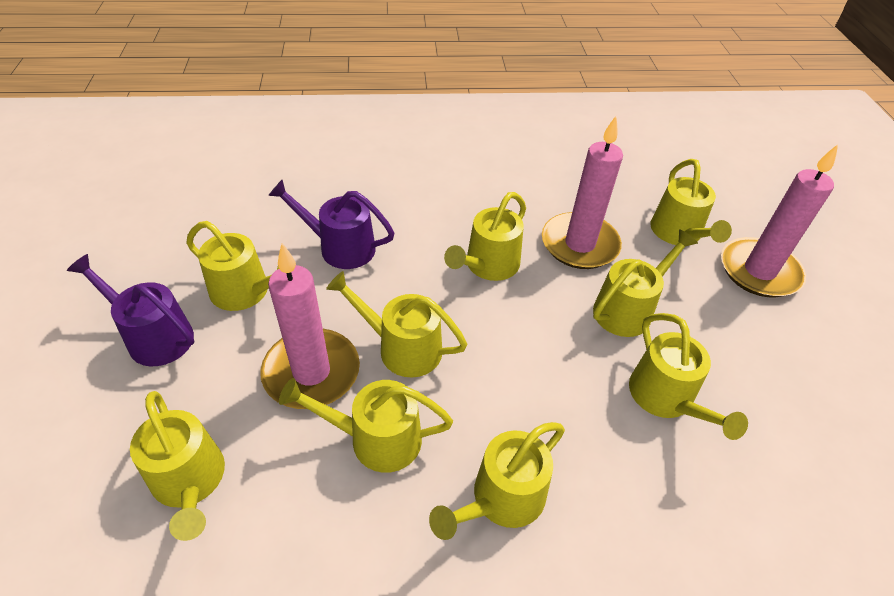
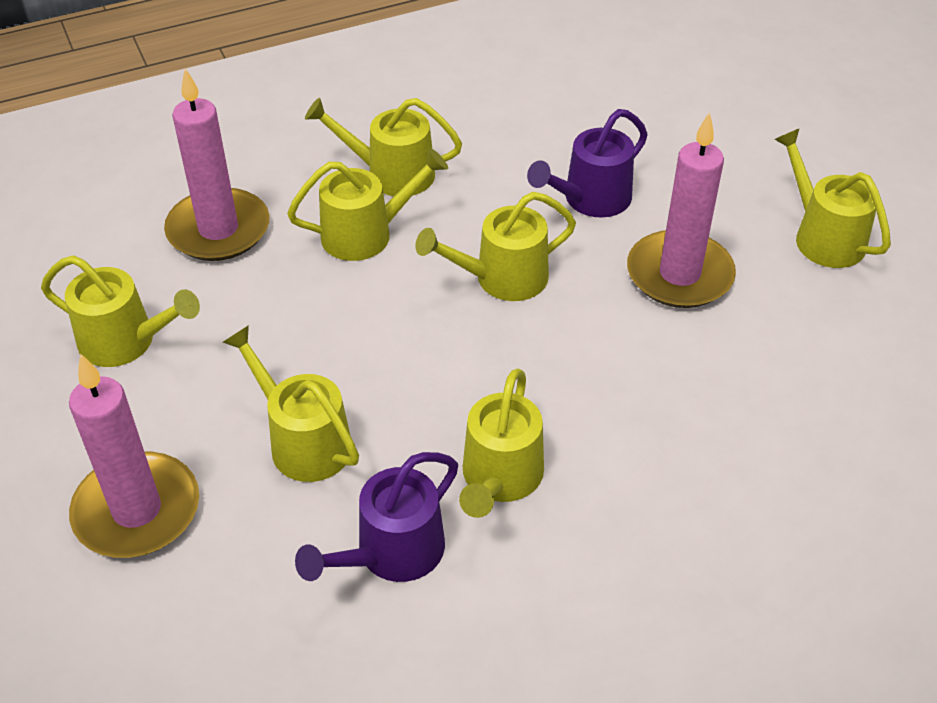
yellow watering can: 9 -> 7

